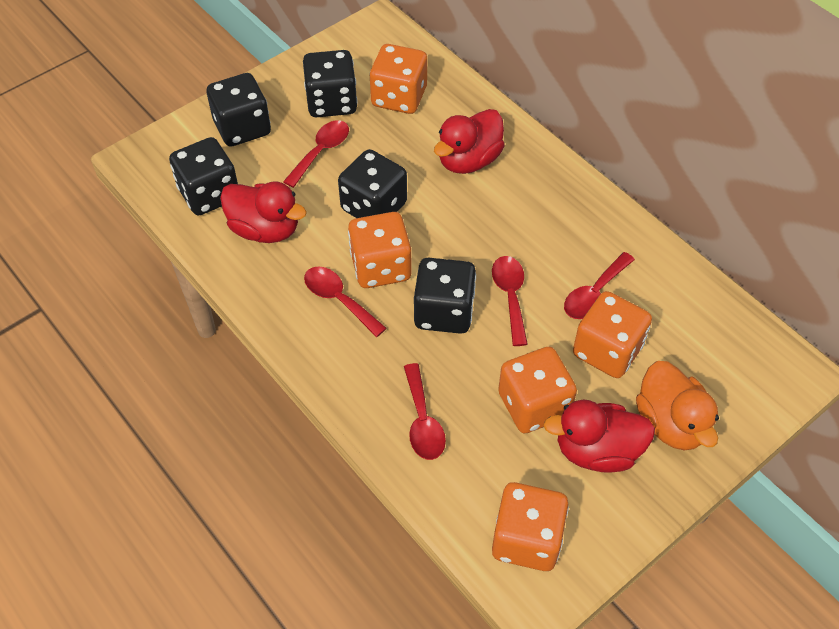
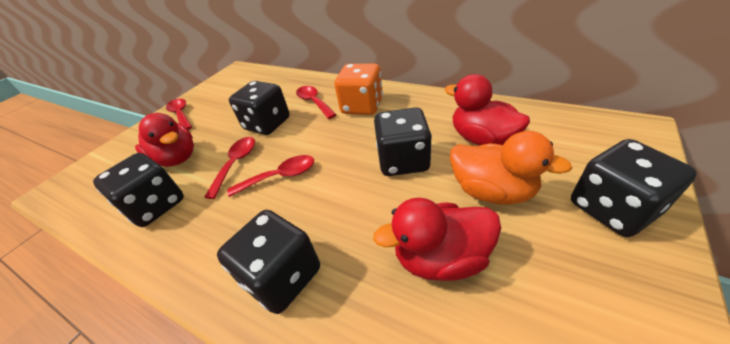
orange dice: 5 -> 1
red spoon: 5 -> 4

